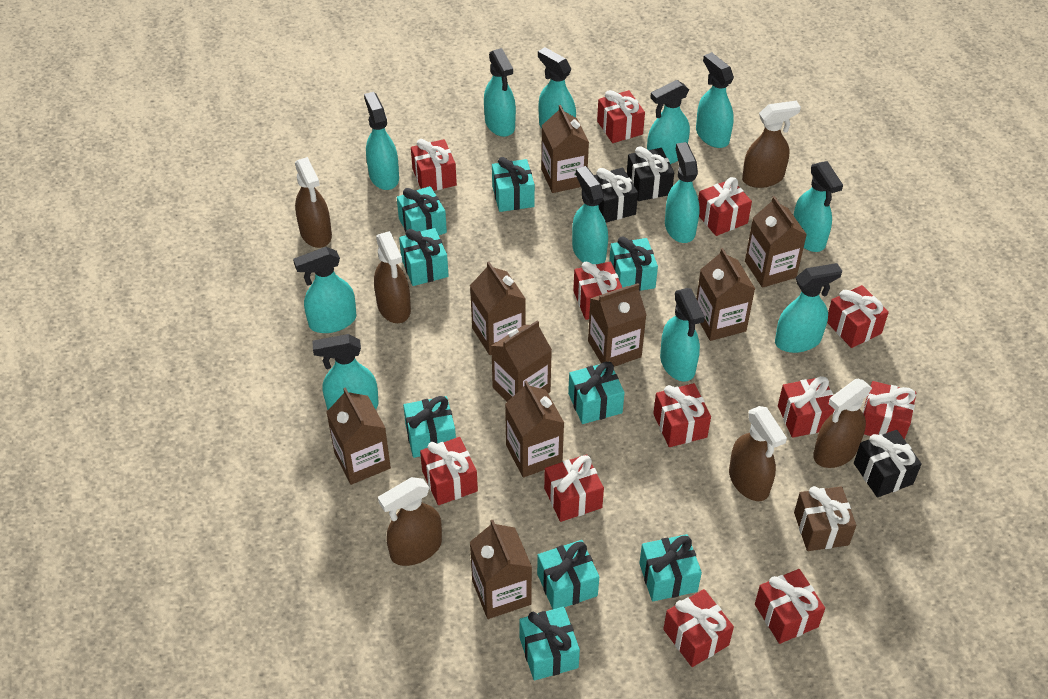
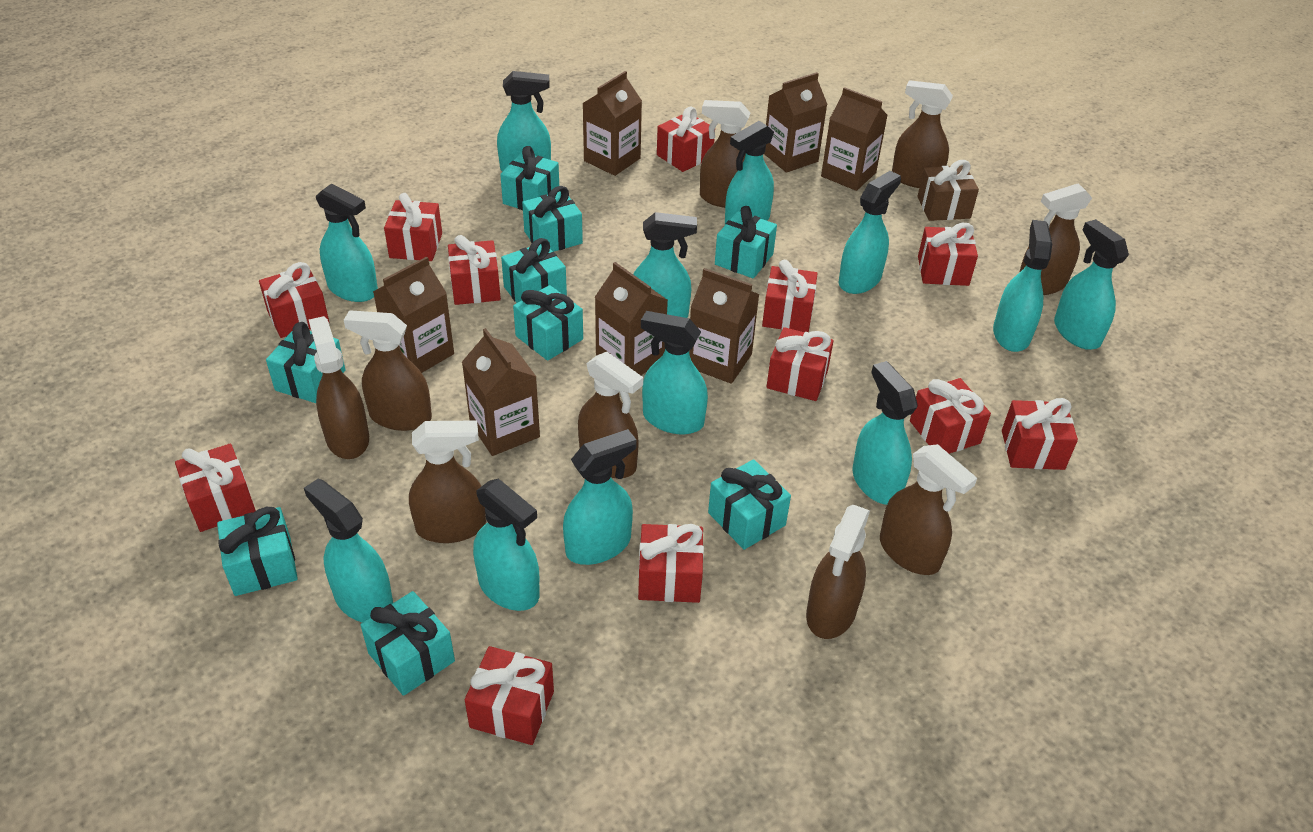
black gift: 3 -> 0
brown carton: 9 -> 7
brown spray bottle: 6 -> 9

